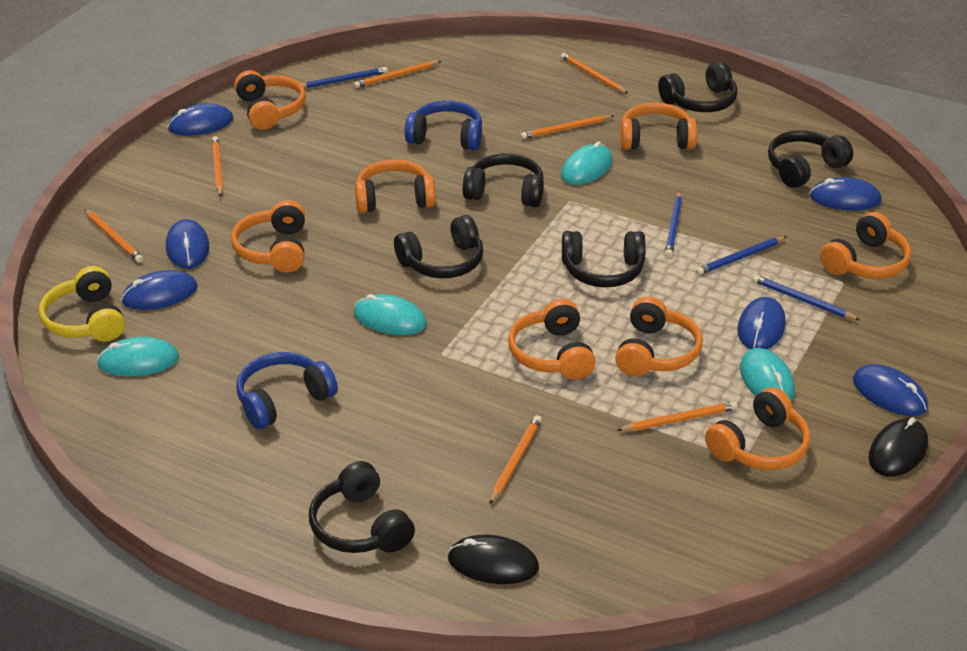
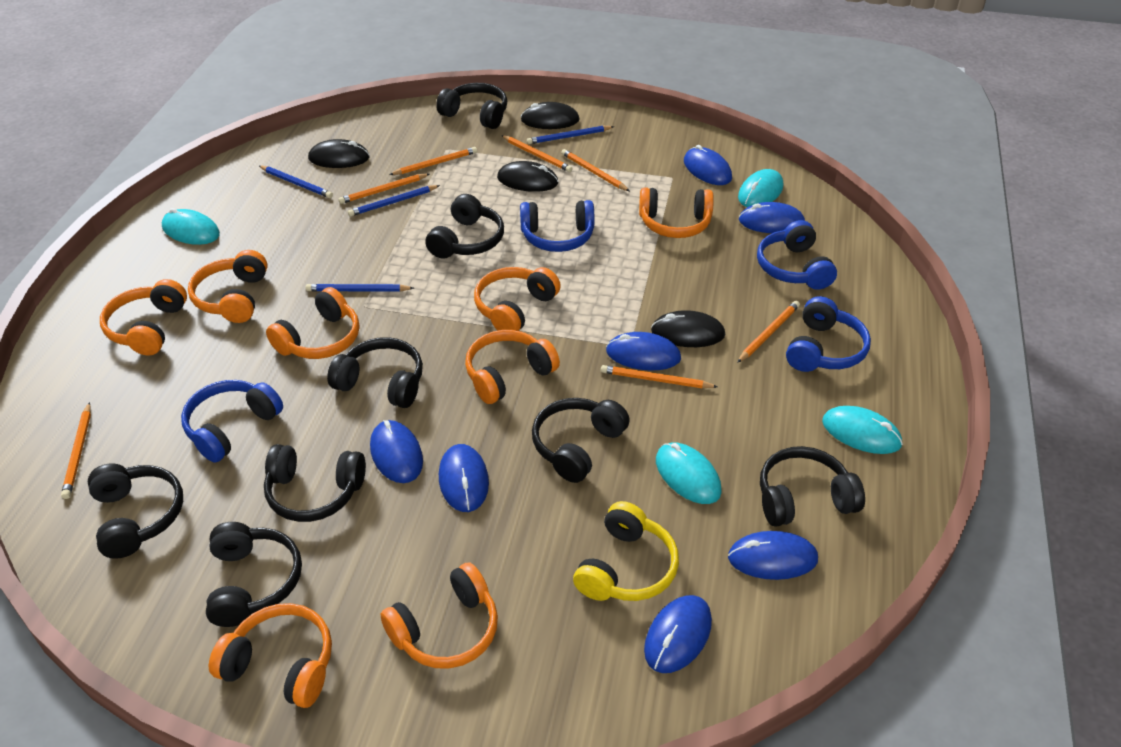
black headphones: 6 -> 8
black mouse: 2 -> 4
blue headphones: 2 -> 4
blue mouse: 6 -> 7

